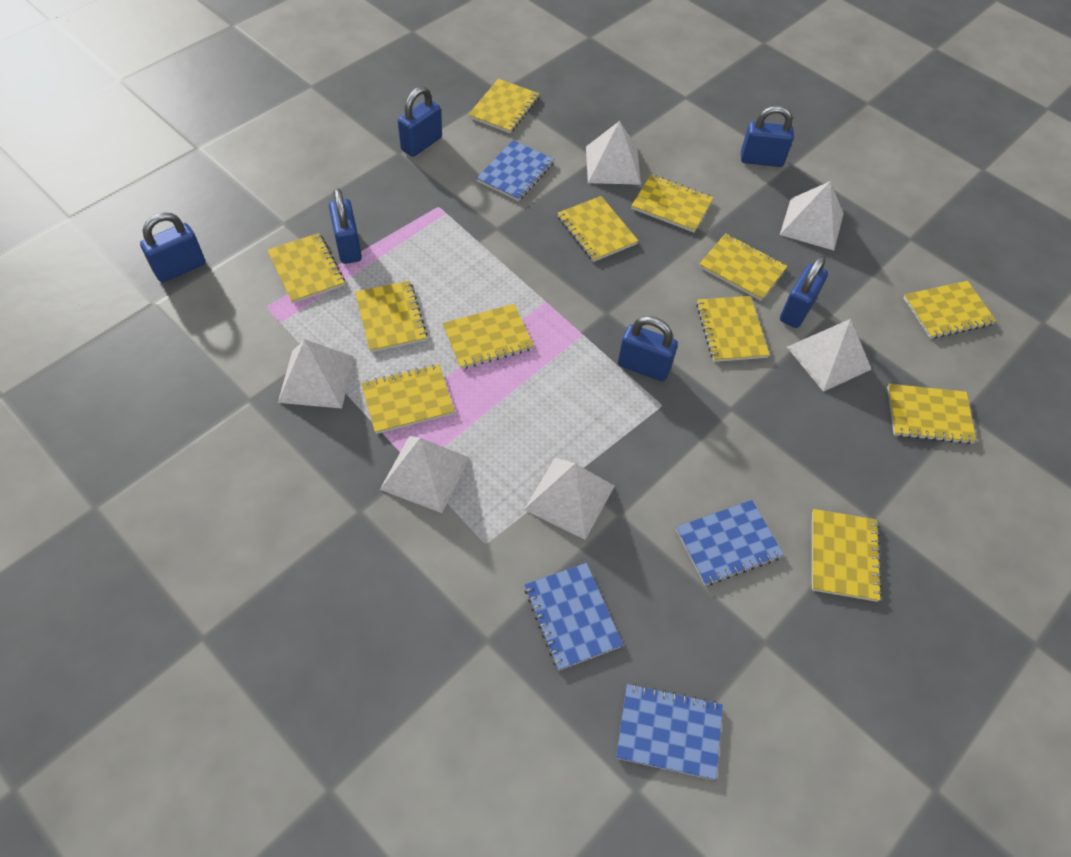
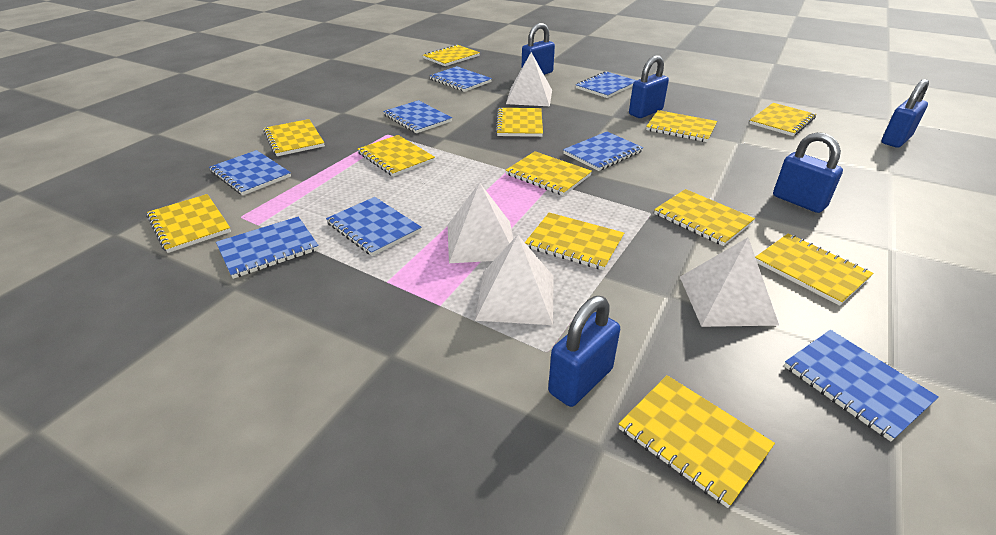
blue notebook: 4 -> 8
blue padlock: 6 -> 5
white pyramid: 6 -> 4

